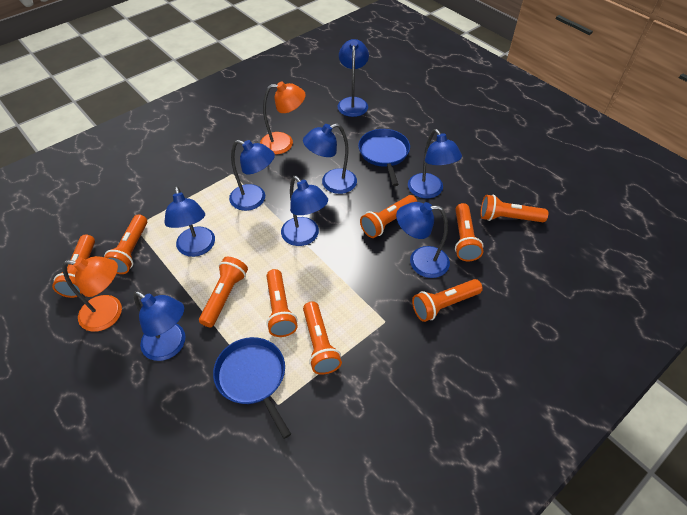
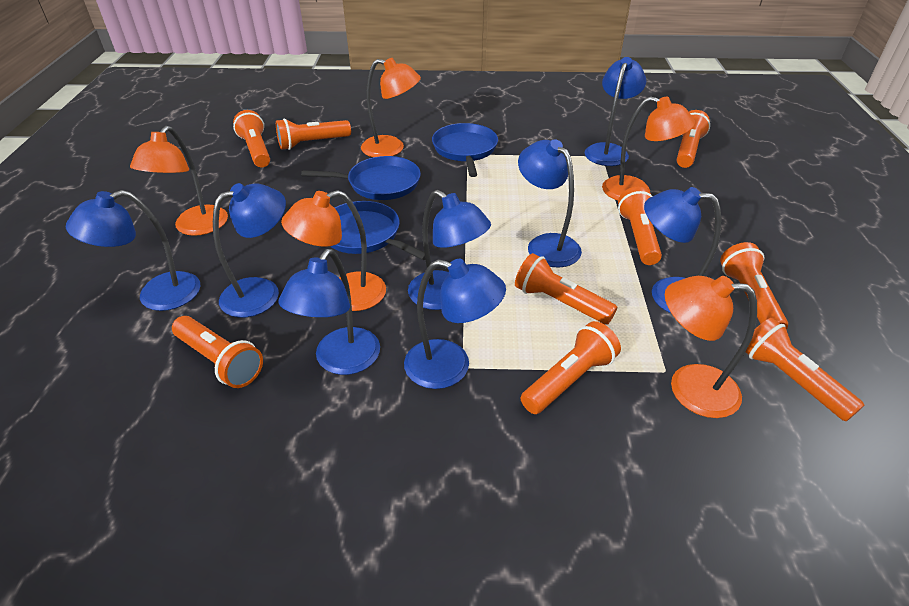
blue pan: 2 -> 3
orange lamp: 2 -> 5

